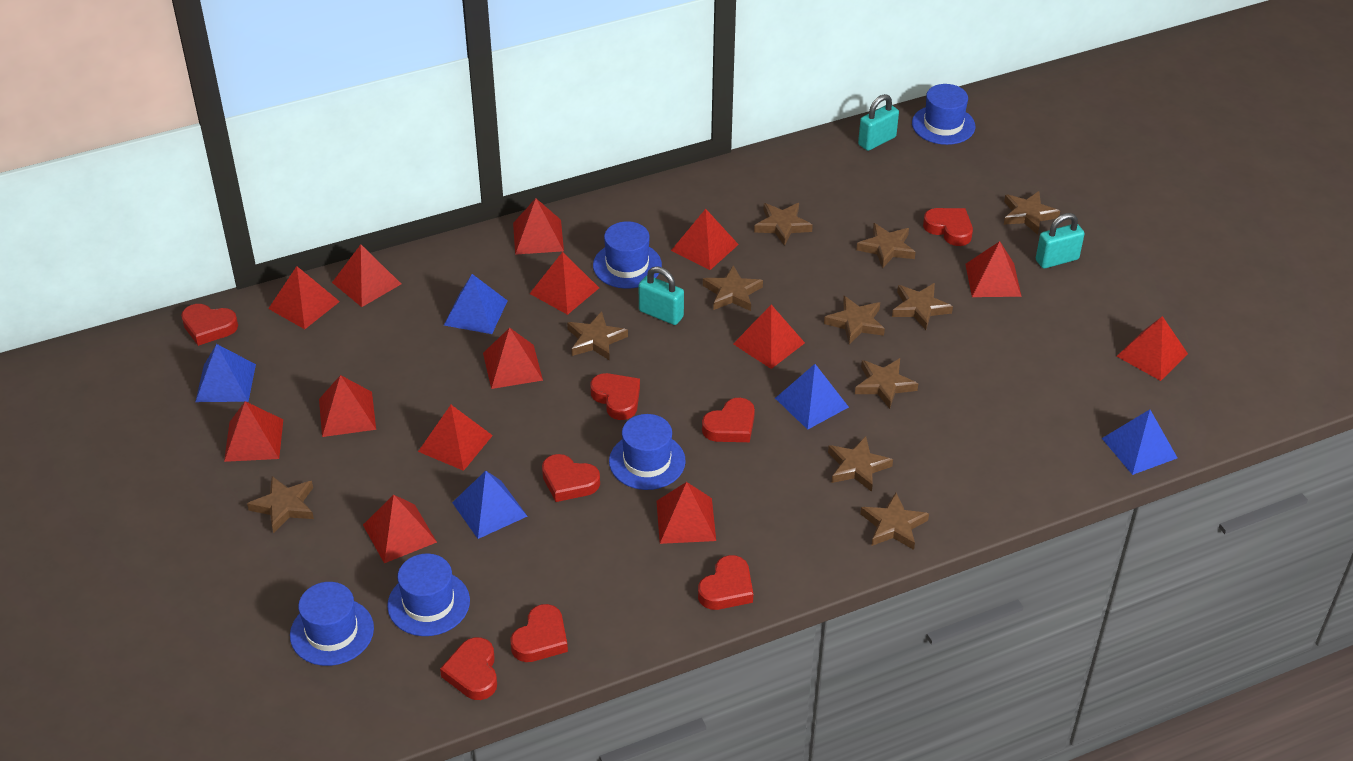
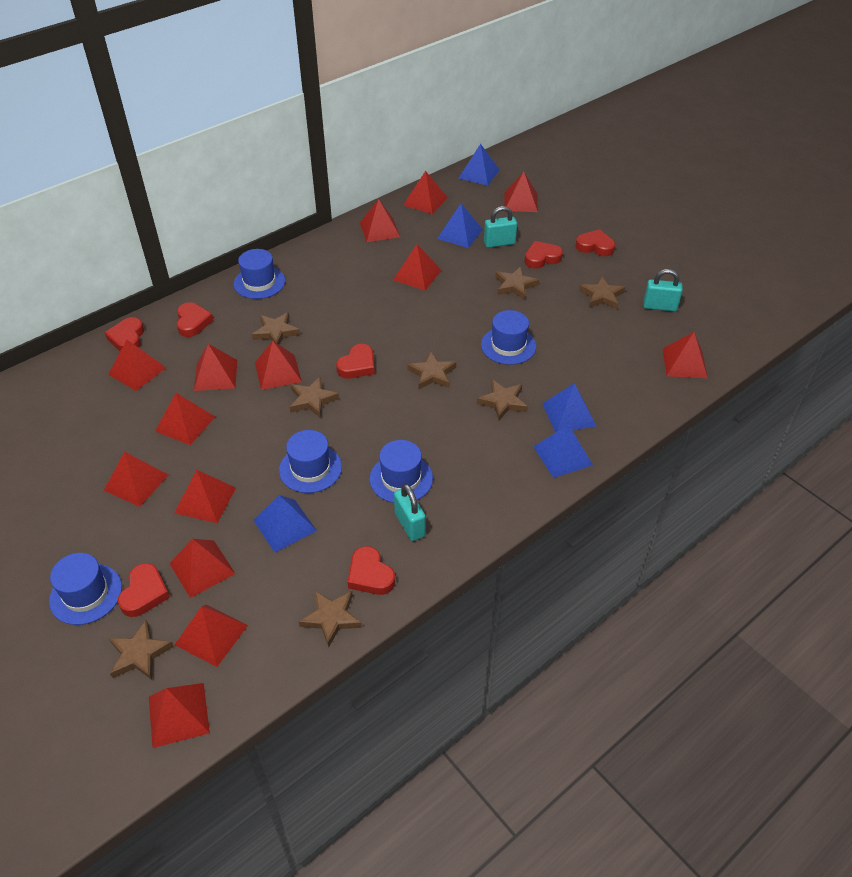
brown star: 11 -> 8
red heart: 8 -> 7

